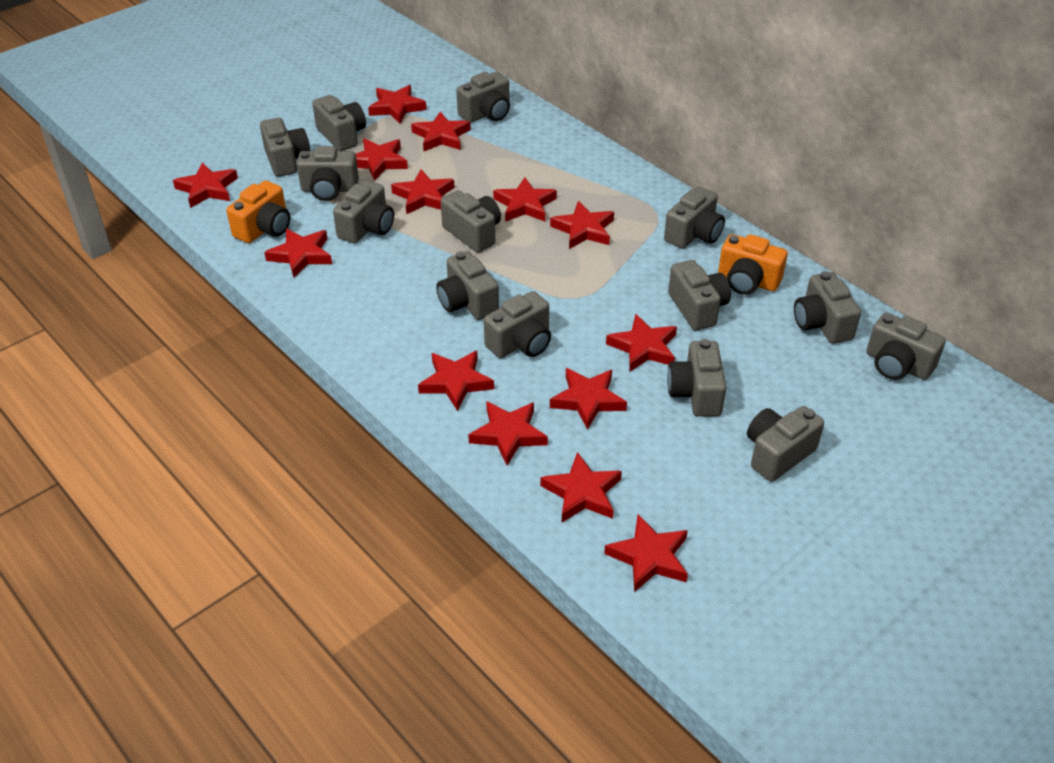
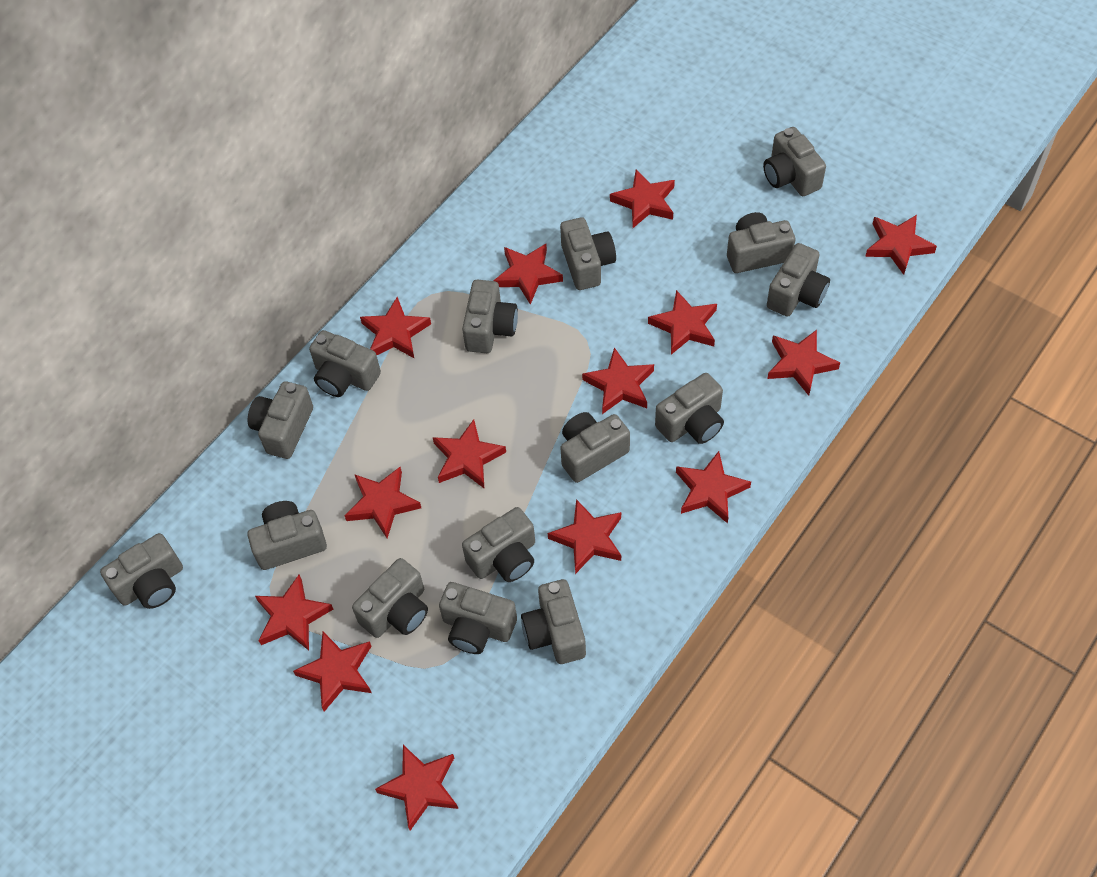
grey camera: 14 -> 15
orange camera: 2 -> 0

